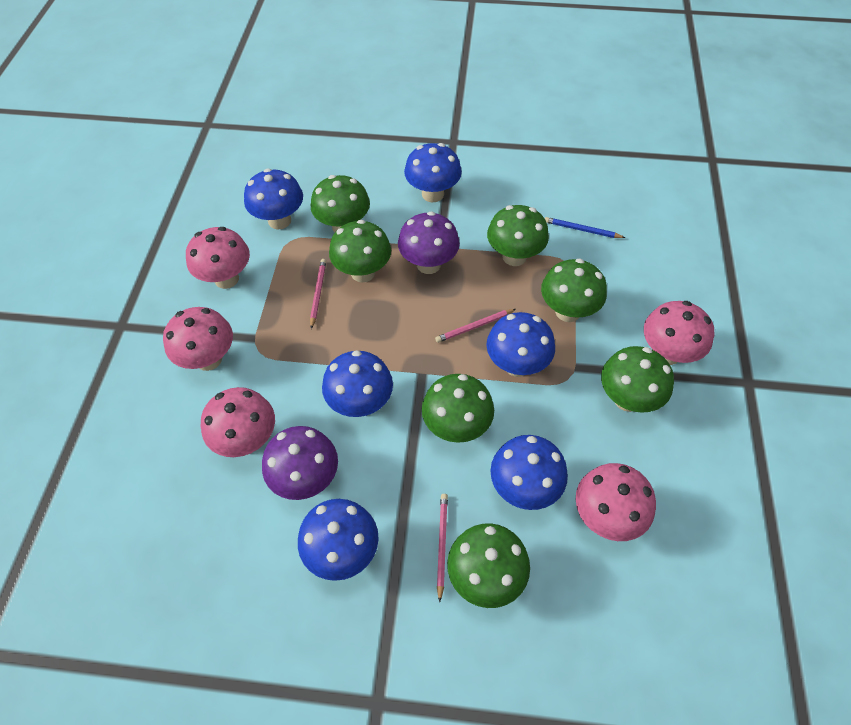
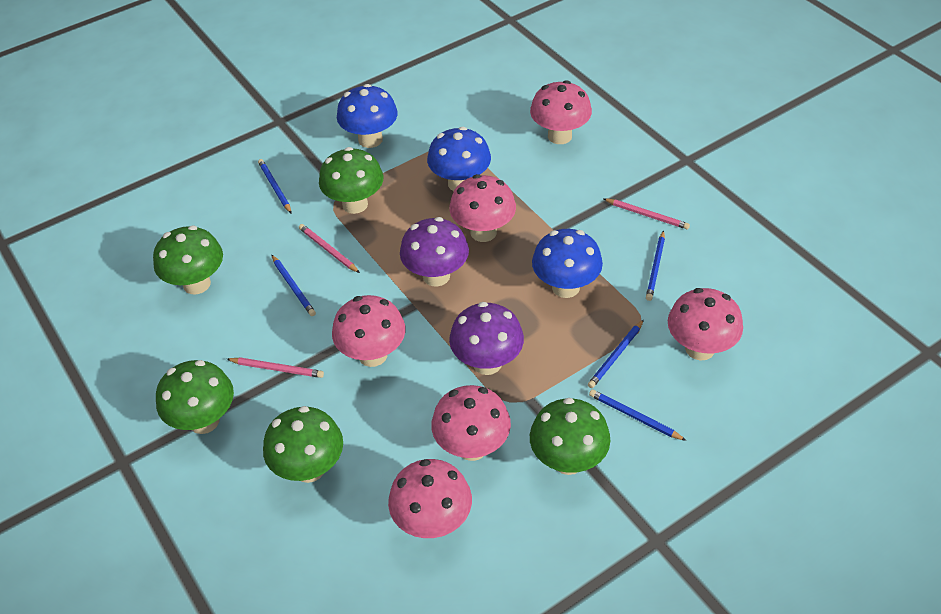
blue mushroom: 6 -> 3
blue pencil: 1 -> 5
green mushroom: 7 -> 5
pink mushroom: 5 -> 6

